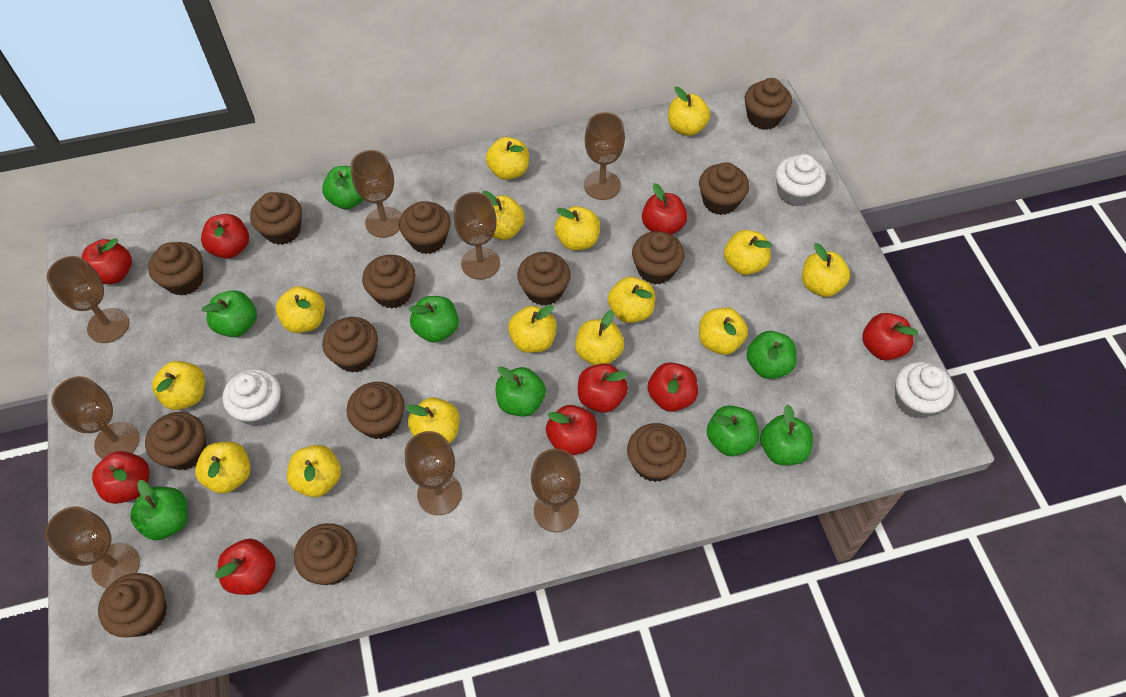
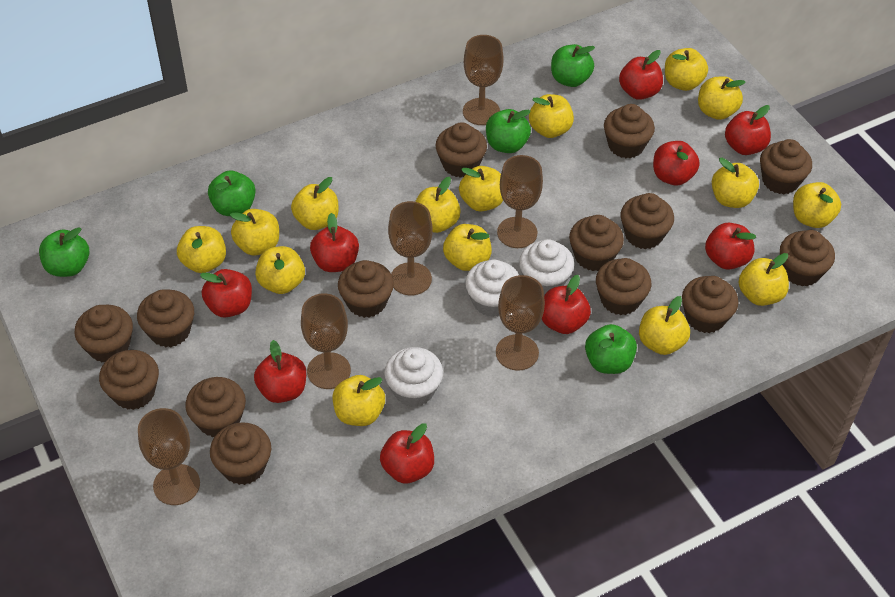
brown goblet: 8 -> 6
green apple: 8 -> 5

